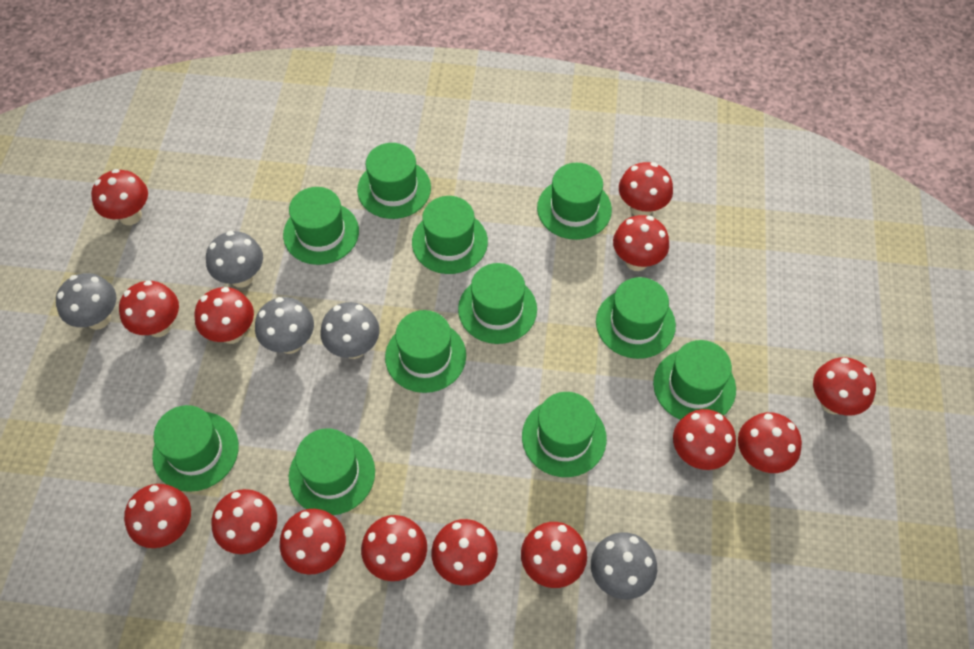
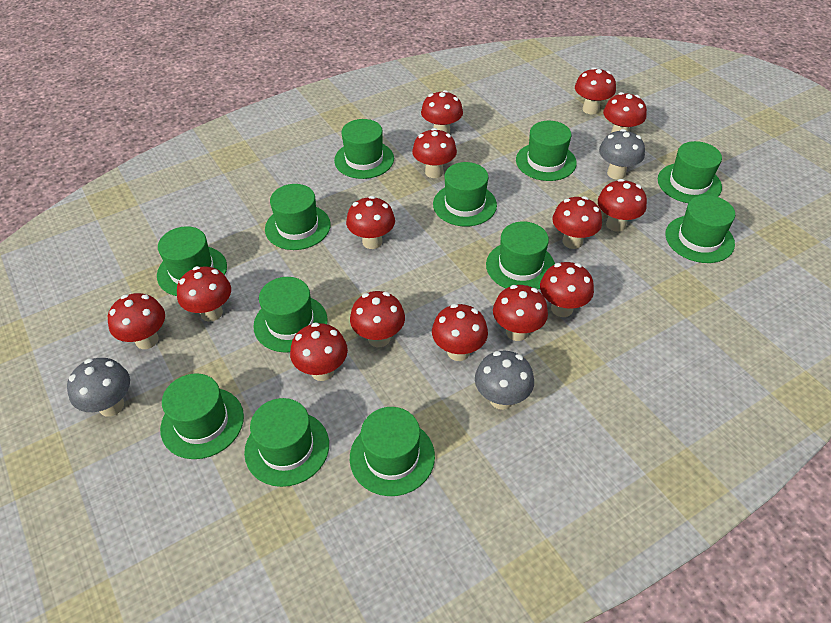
green hat: 11 -> 12
grey mushroom: 5 -> 3

